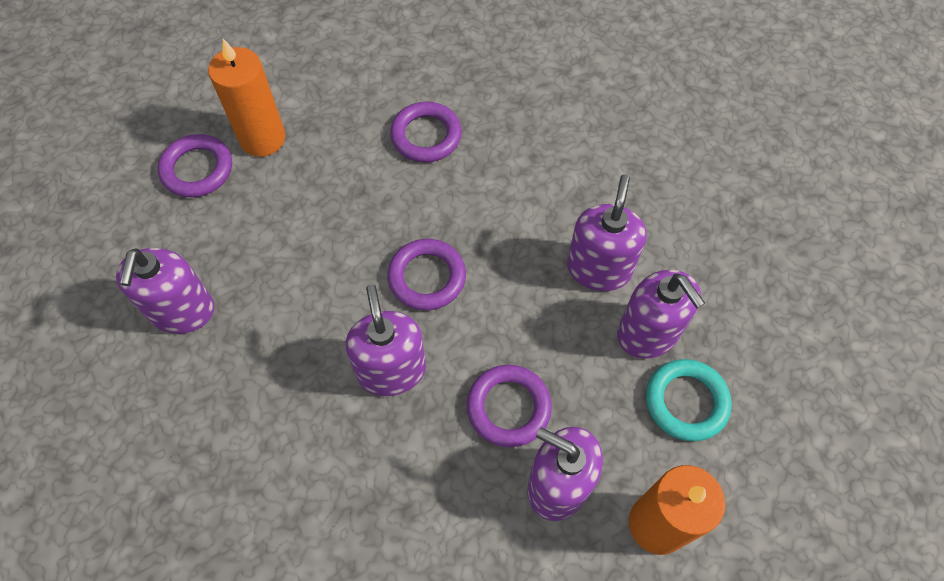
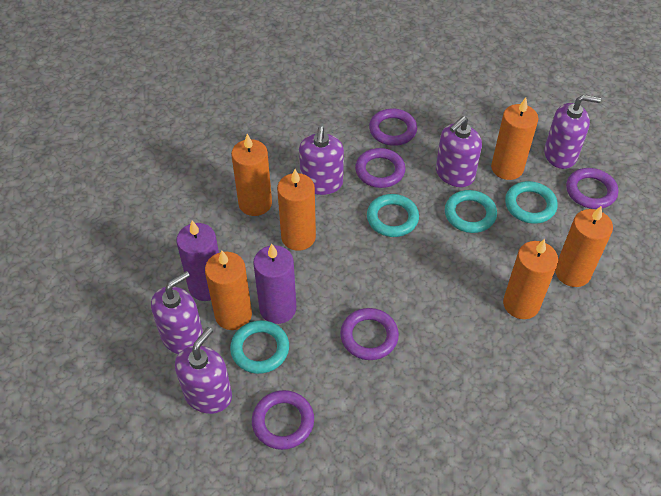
orange candle: 2 -> 6
purple candle: 0 -> 2
purple ring: 4 -> 5
turquoise ring: 1 -> 4

